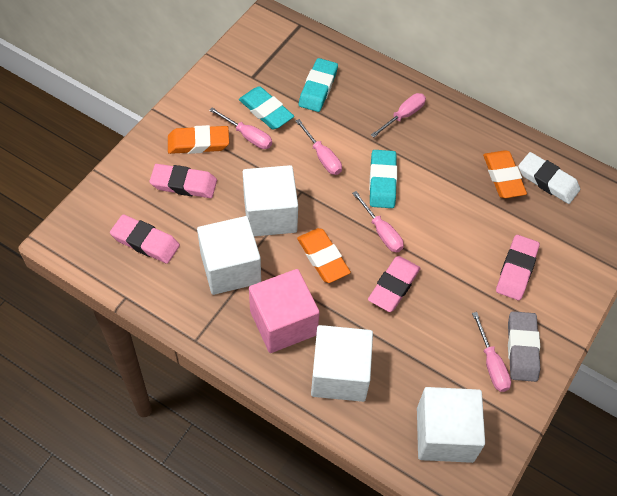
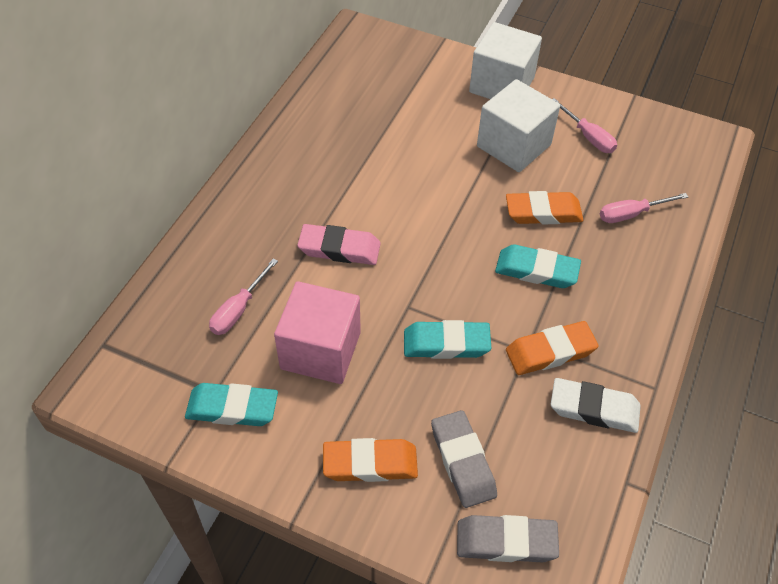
grey eraser: 1 -> 2
pink eraser: 4 -> 1
pink screwdriver: 5 -> 3
white cube: 4 -> 2

